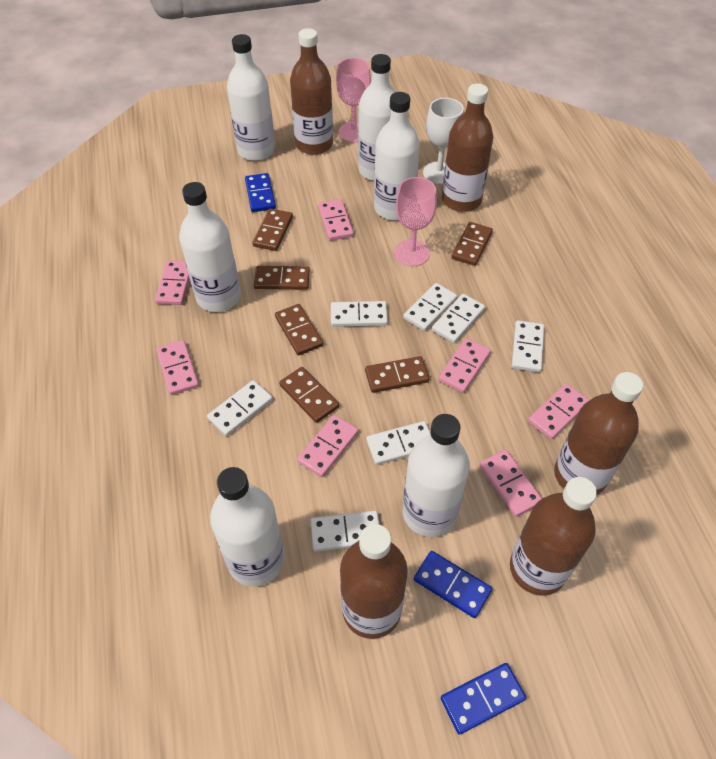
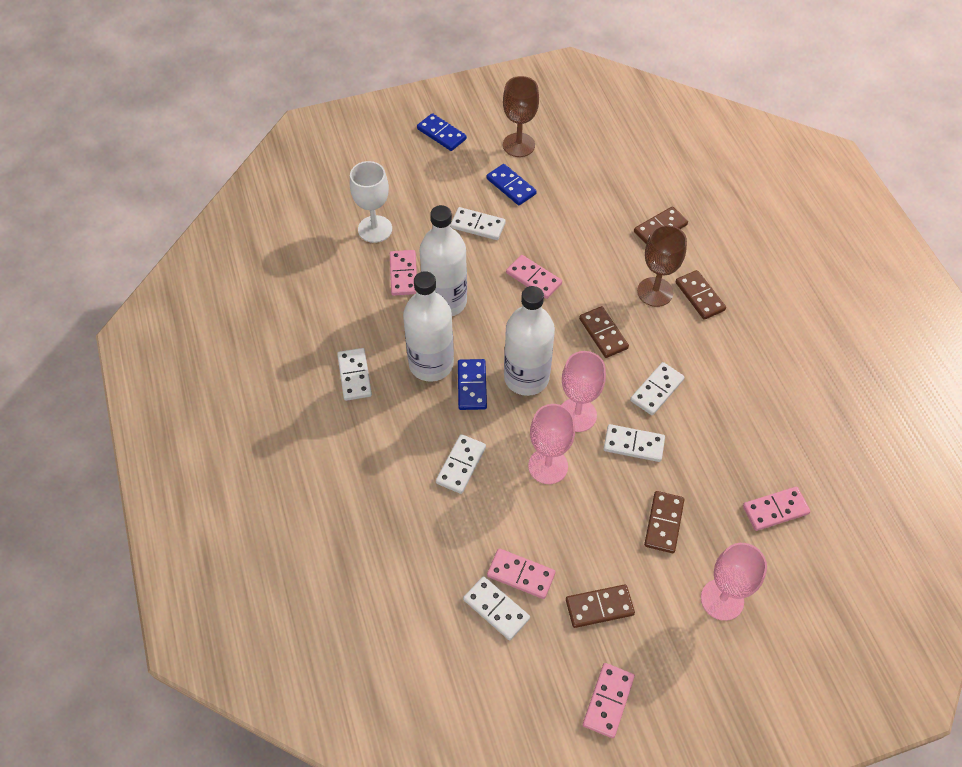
brown bottle: 5 -> 0
brown domino: 6 -> 5
brown goblet: 0 -> 2
pink domino: 7 -> 5
pink goblet: 2 -> 3
white bottle: 6 -> 3
white domino: 7 -> 6

